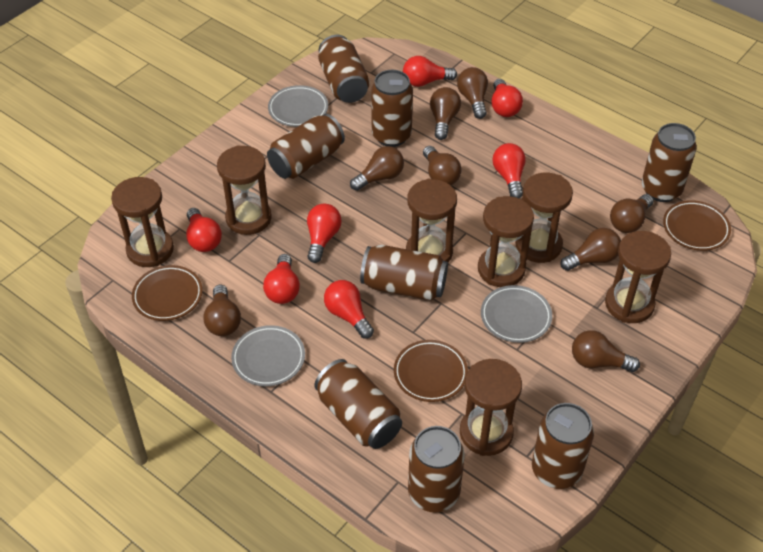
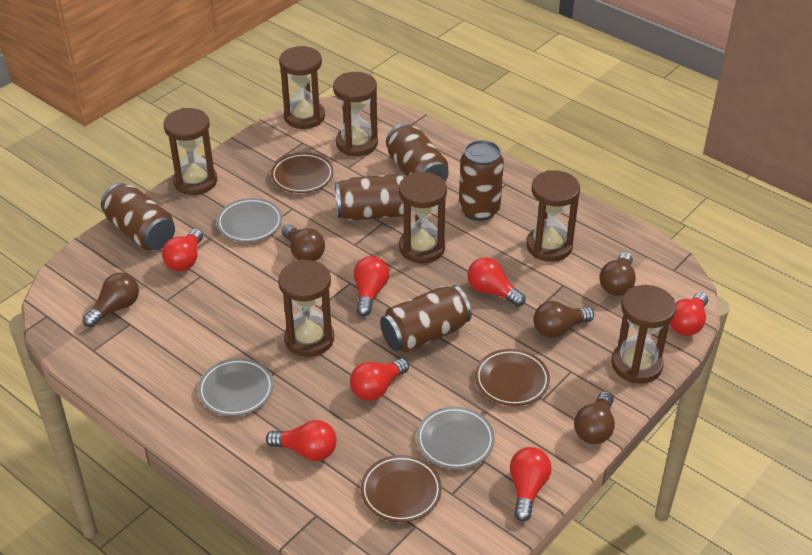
brown can: 8 -> 5
brown light bulb: 8 -> 5

